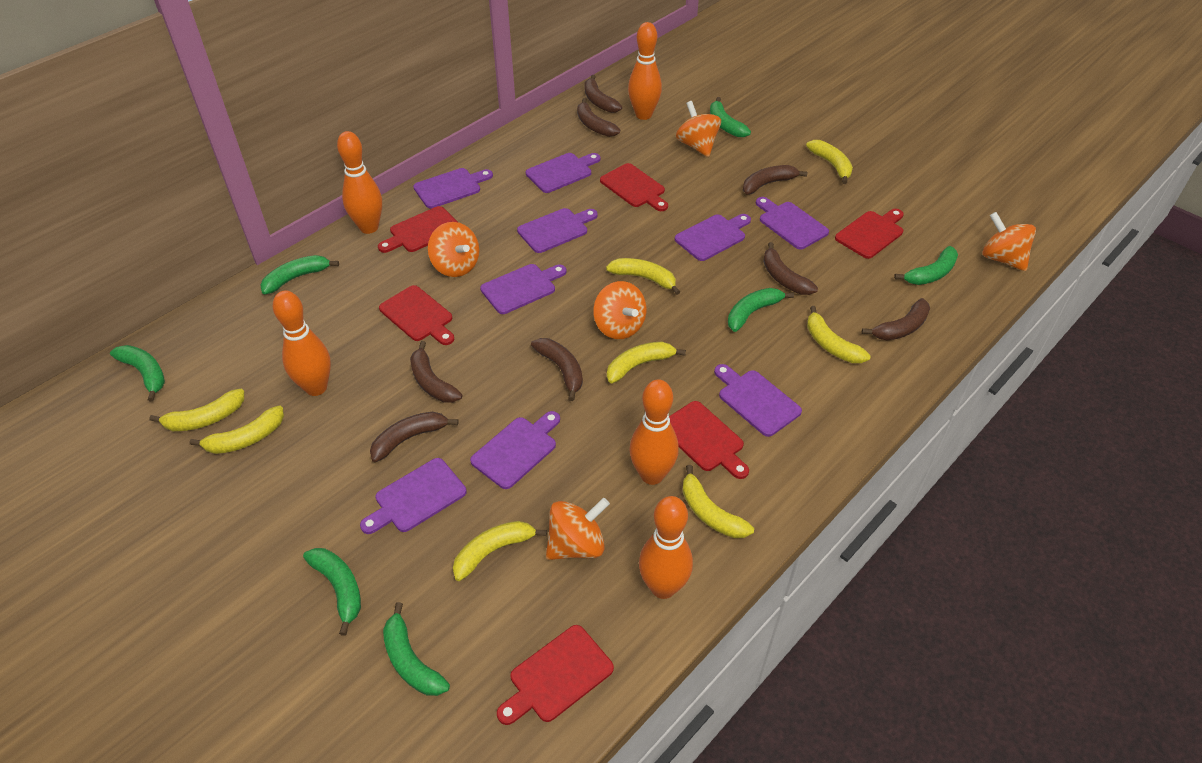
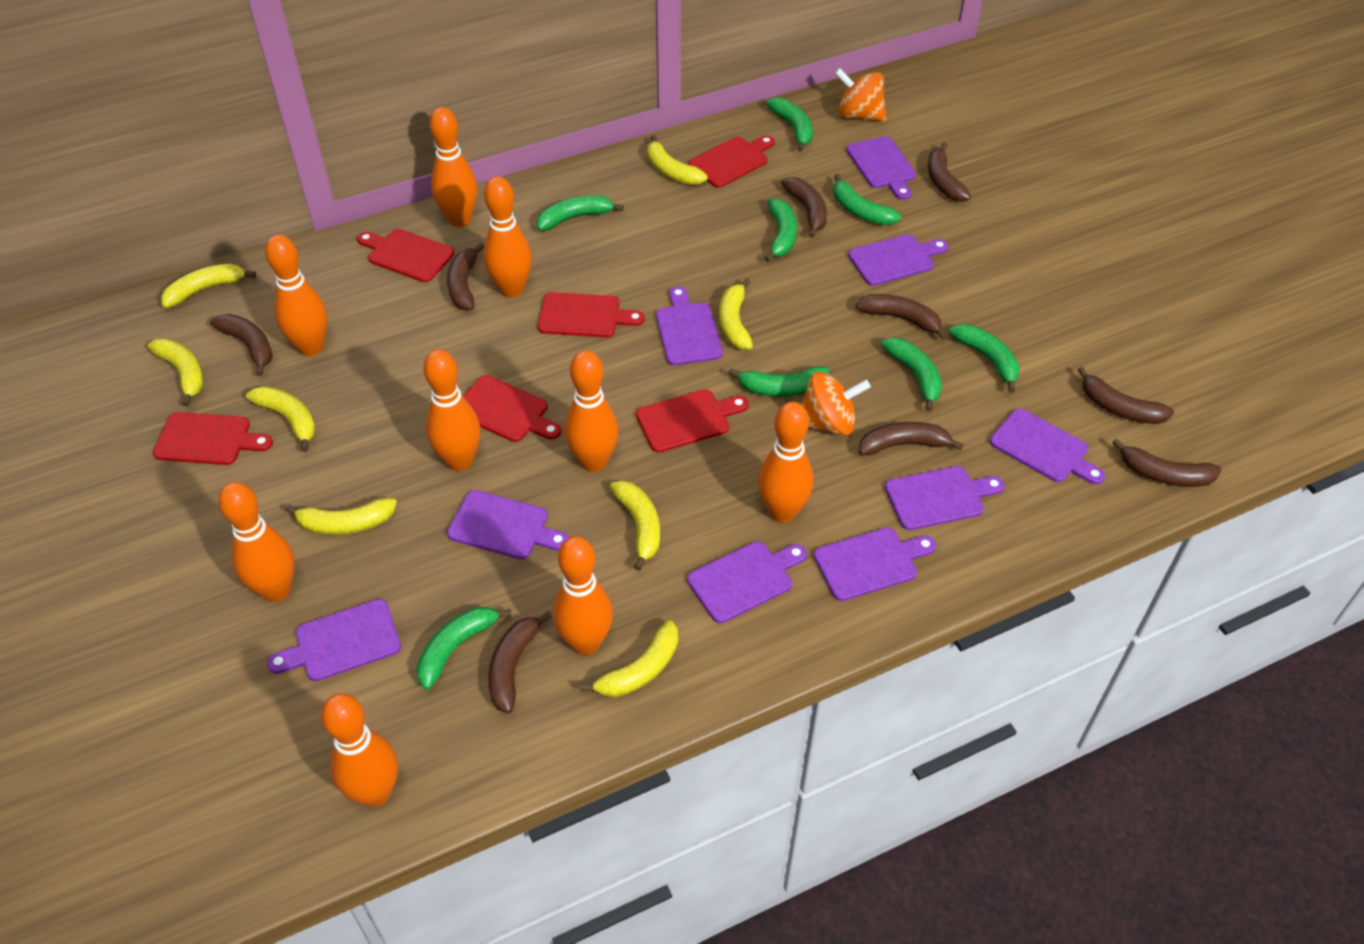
brown banana: 8 -> 9
green banana: 7 -> 8
orange bowling pin: 5 -> 9
orange spinning top: 5 -> 2

